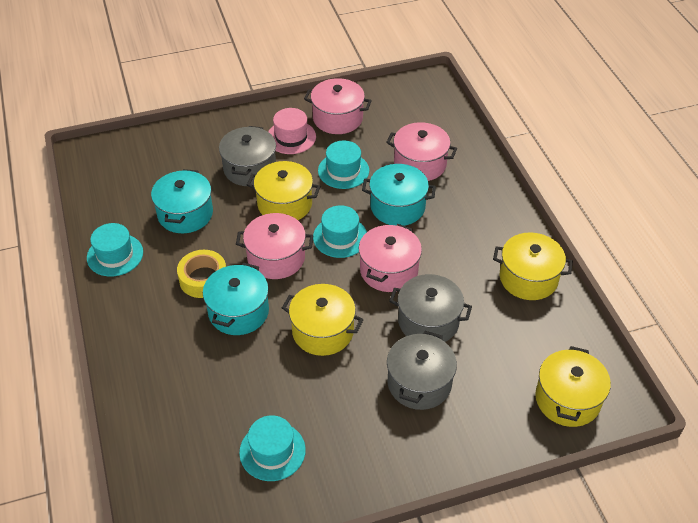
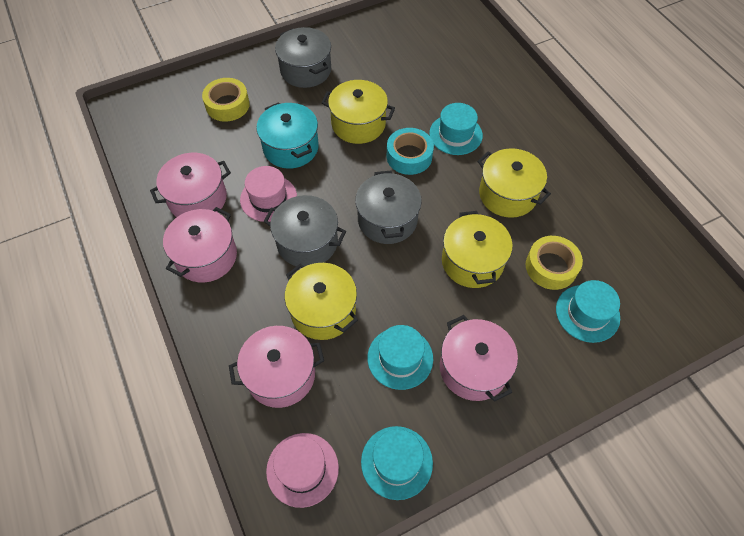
pink hat: 1 -> 2
turquoise pot: 3 -> 1
turquoise tape: 0 -> 1
yellow tape: 1 -> 2

